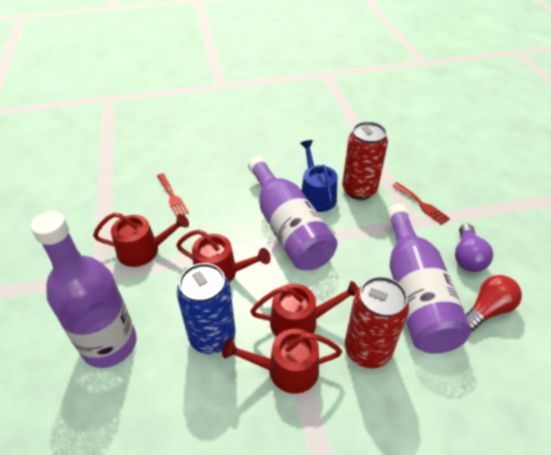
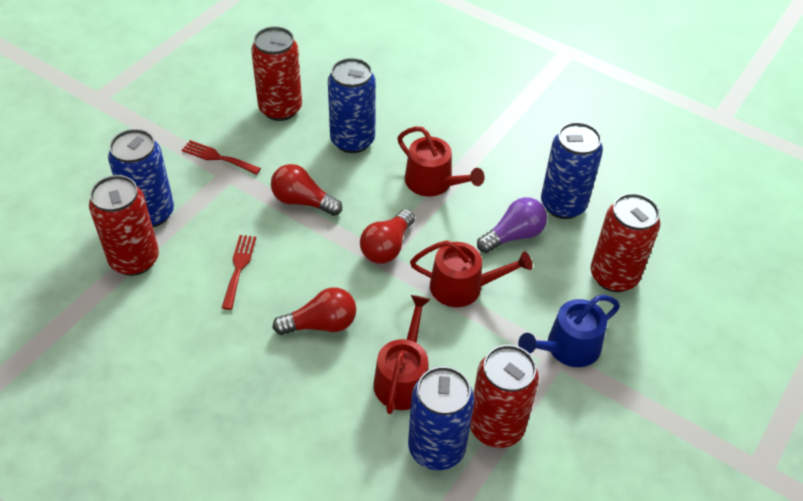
blue can: 1 -> 4
purple bottle: 3 -> 0
red can: 2 -> 4
red light bulb: 1 -> 3
red watering can: 4 -> 3

